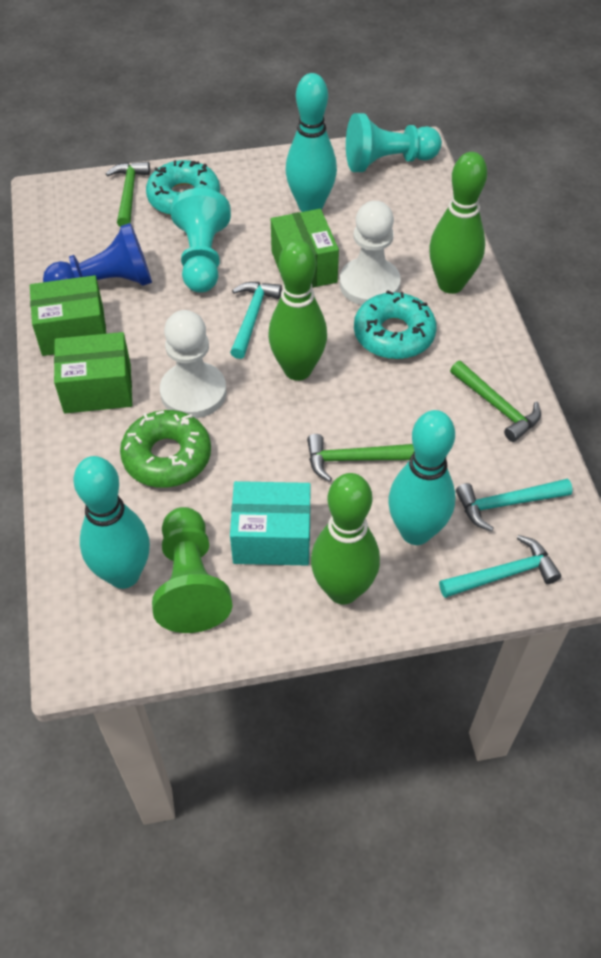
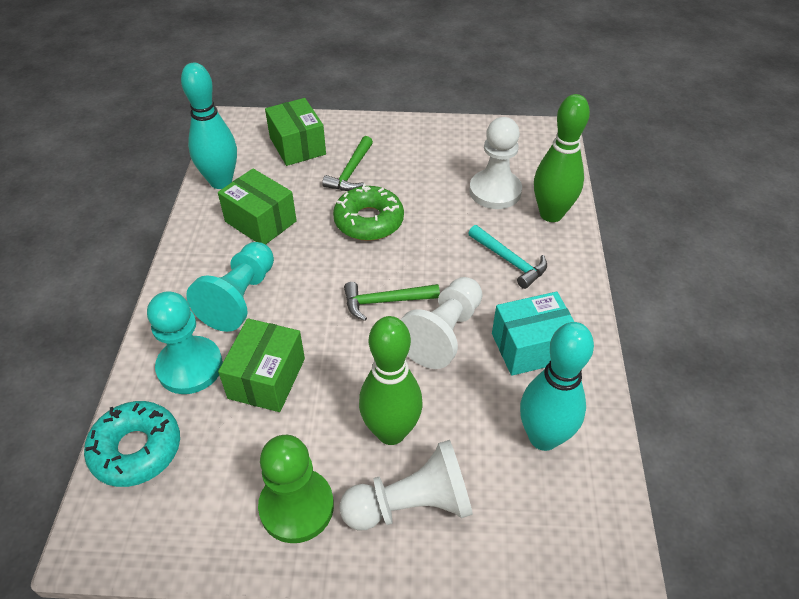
blue pawn: 1 -> 0
green bowling pin: 3 -> 2
green hammer: 3 -> 2
turquoise bowling pin: 3 -> 2
turquoise donut: 2 -> 1
turquoise hammer: 3 -> 1
white pawn: 2 -> 3

